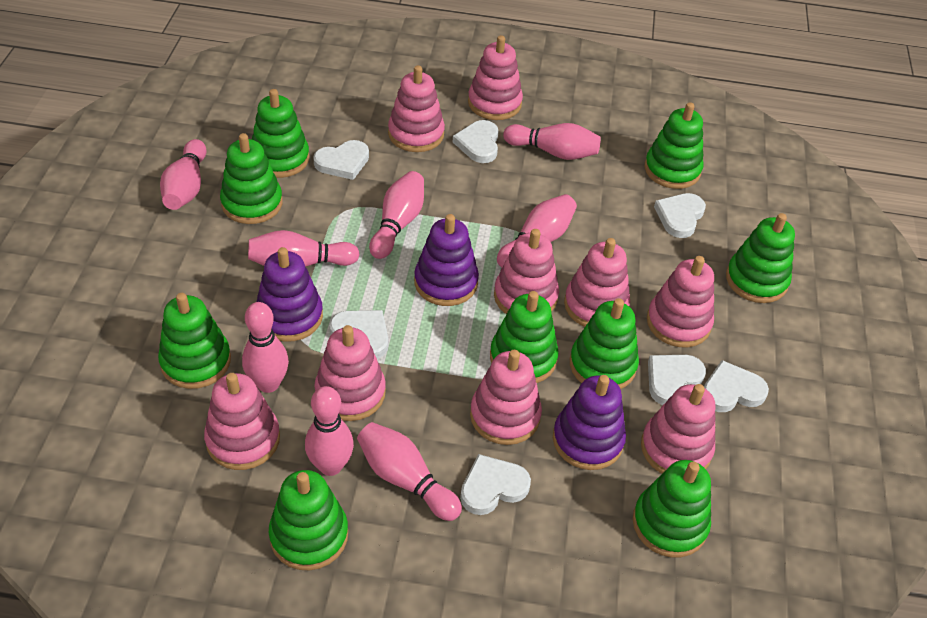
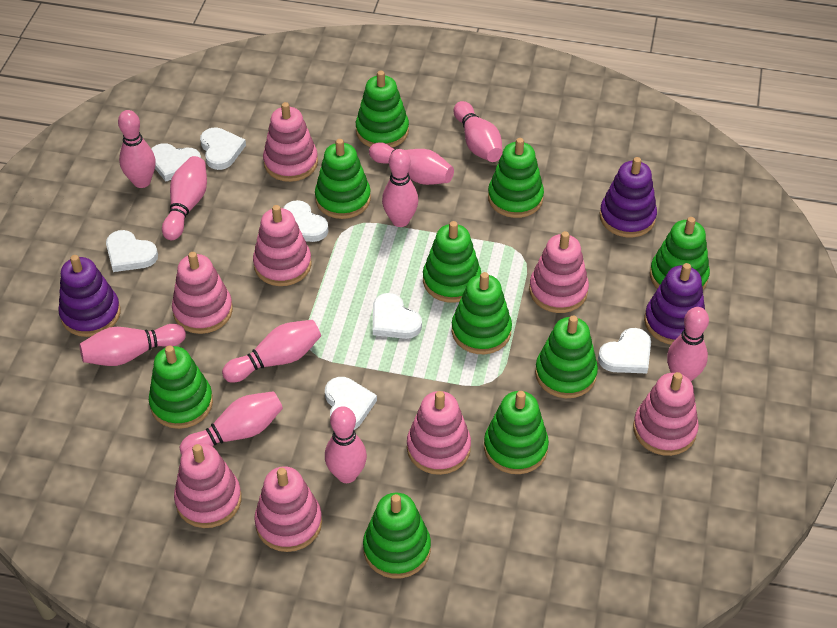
green stacking toy: 9 -> 10
pink bowling pin: 8 -> 10
pink stacking toy: 9 -> 8

